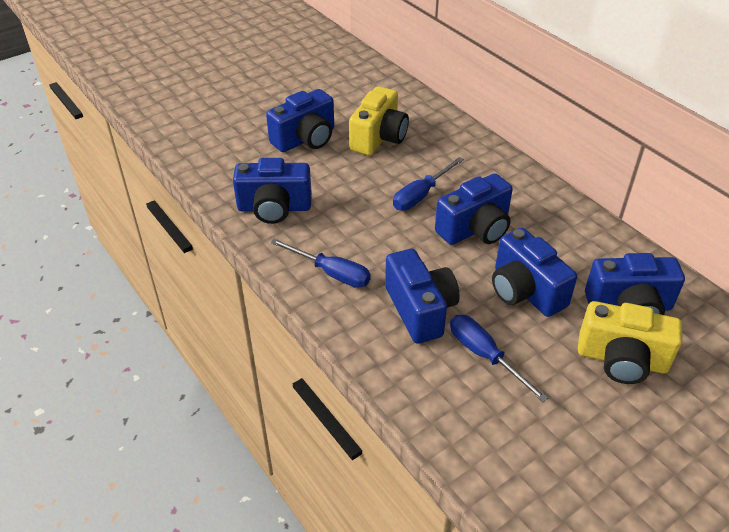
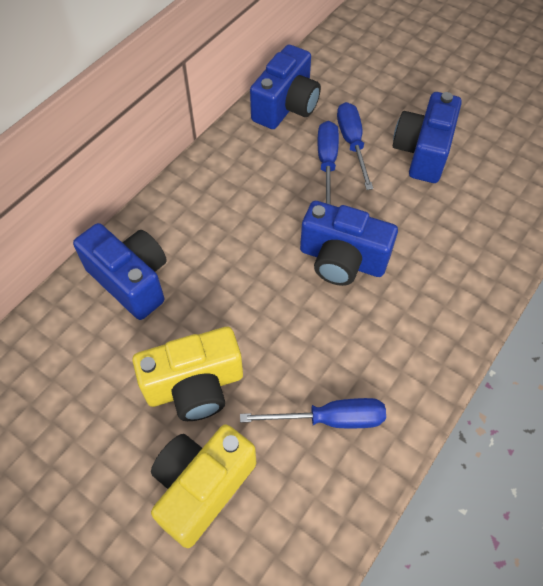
blue camera: 6 -> 4

